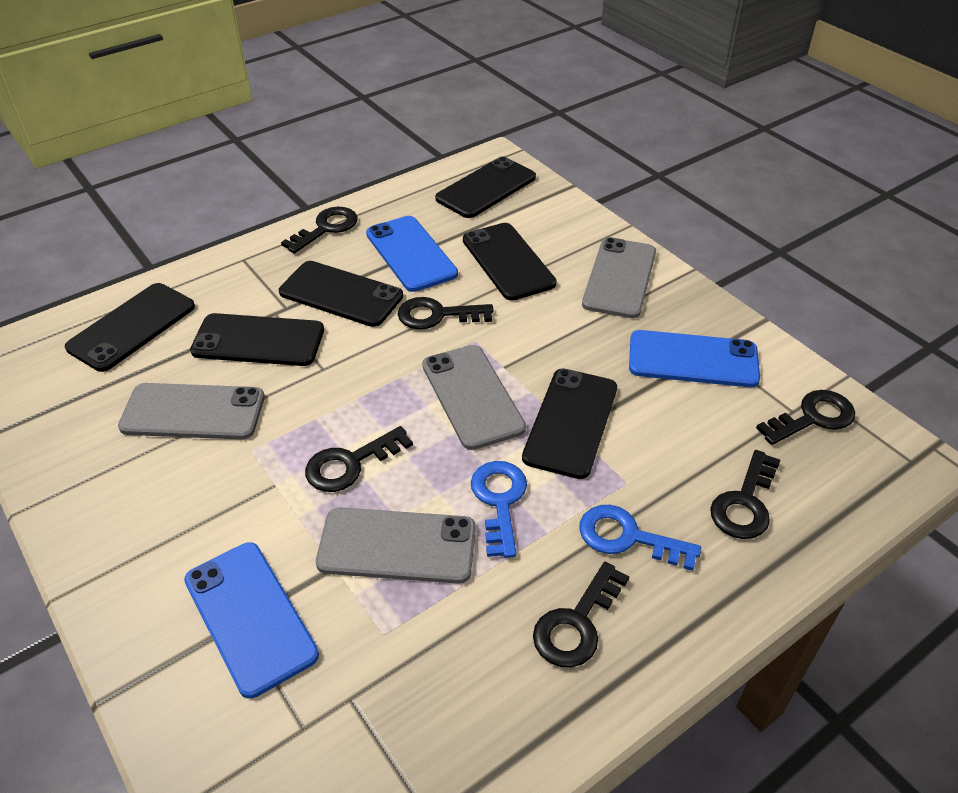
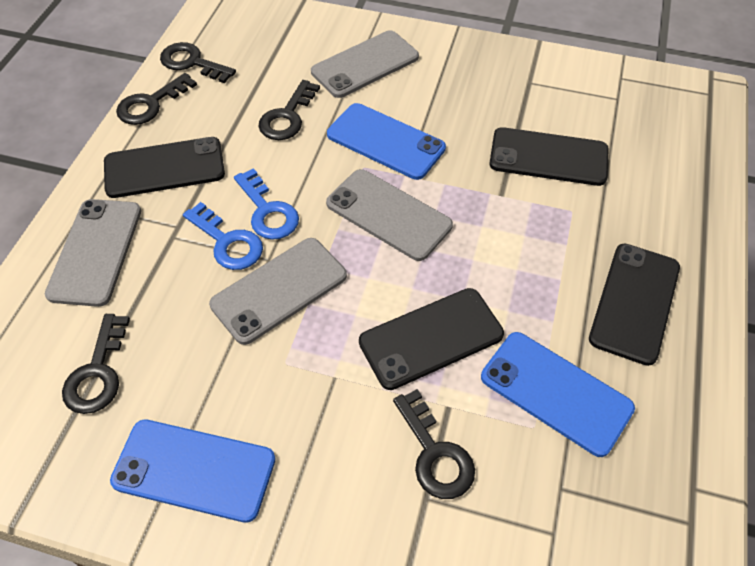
black key: 6 -> 5
black phone: 6 -> 4

